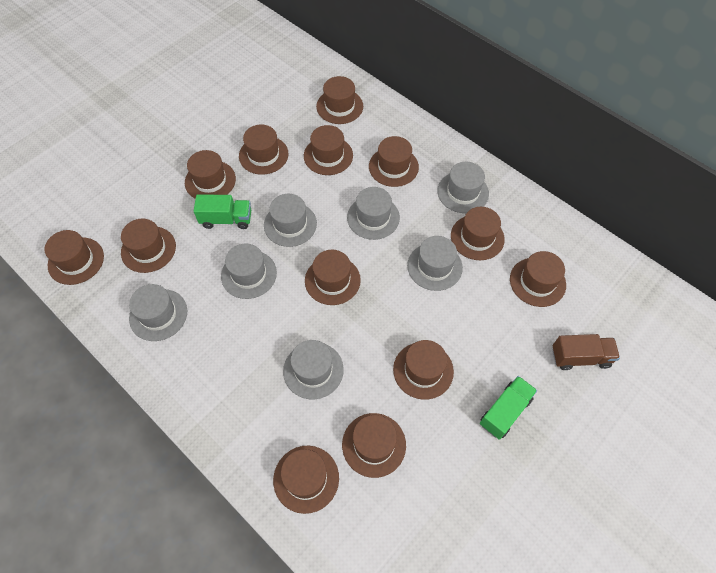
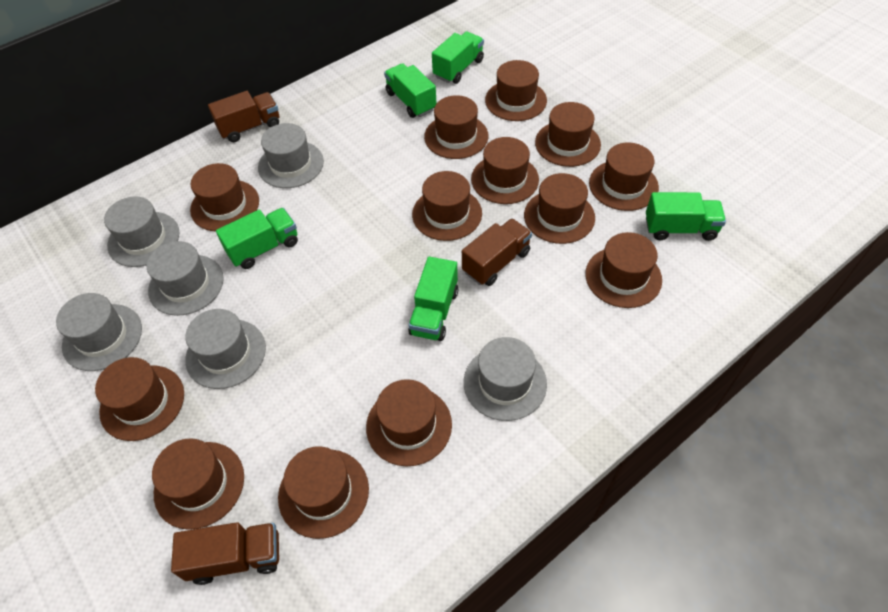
brown truck: 1 -> 3
green truck: 2 -> 5
grey hat: 7 -> 6

